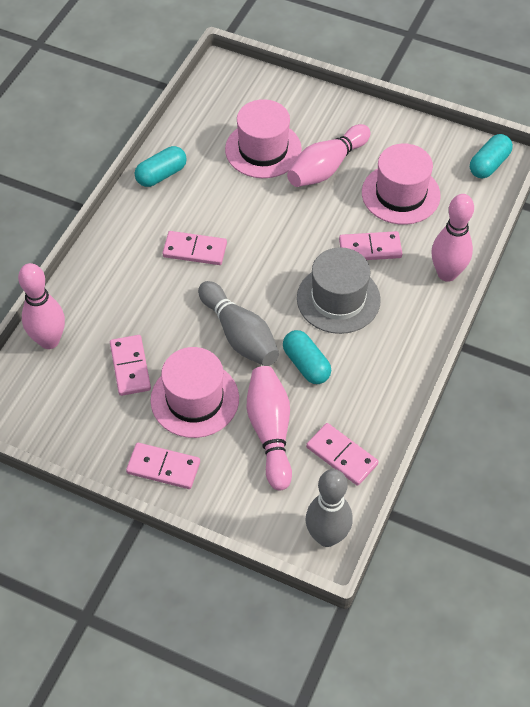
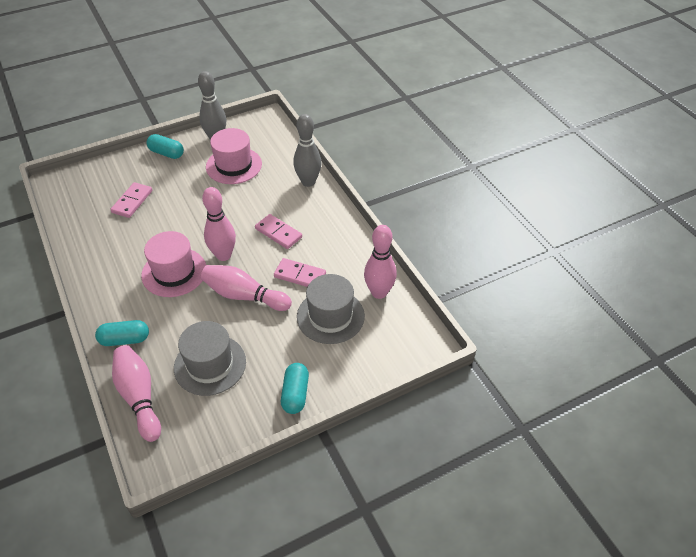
grey hat: 1 -> 2
pink domino: 5 -> 3
pink hat: 3 -> 2

